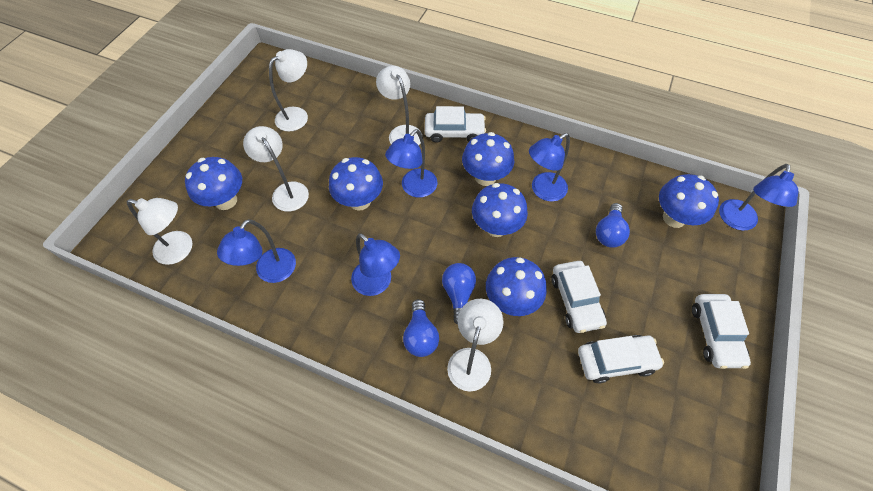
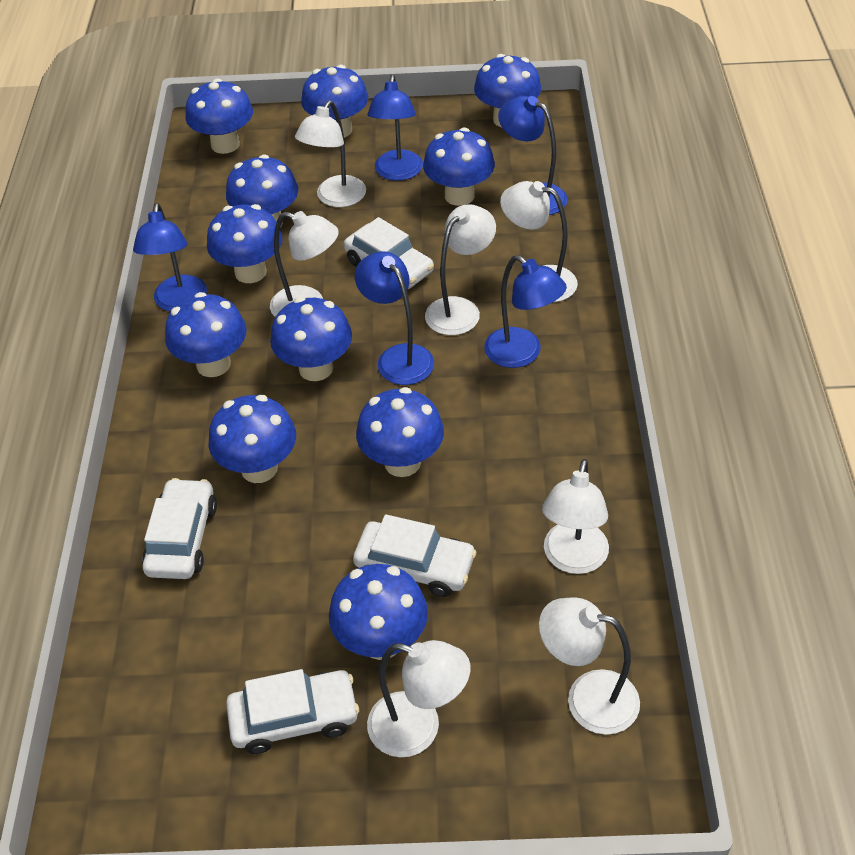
blue light bulb: 3 -> 0
blue mushroom: 6 -> 11
white lamp: 5 -> 7

